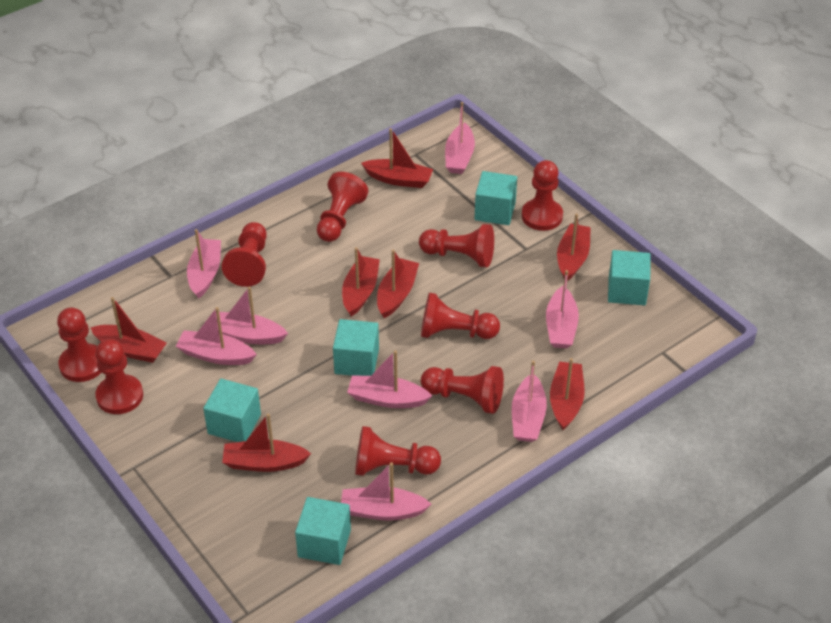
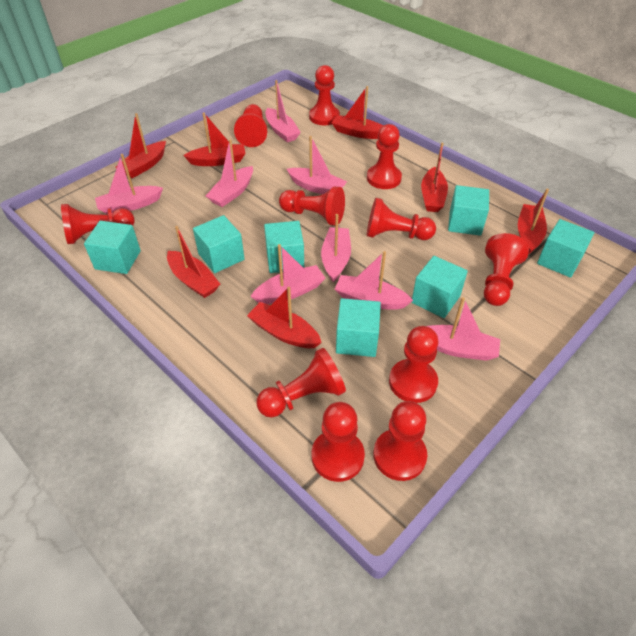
red pawn: 9 -> 11
turquoise cube: 5 -> 7

